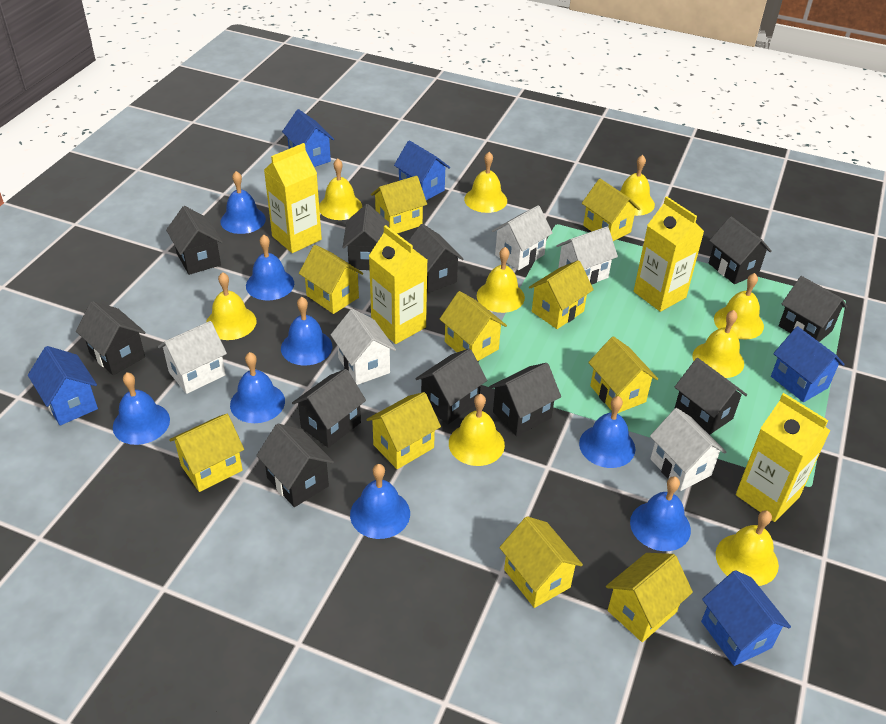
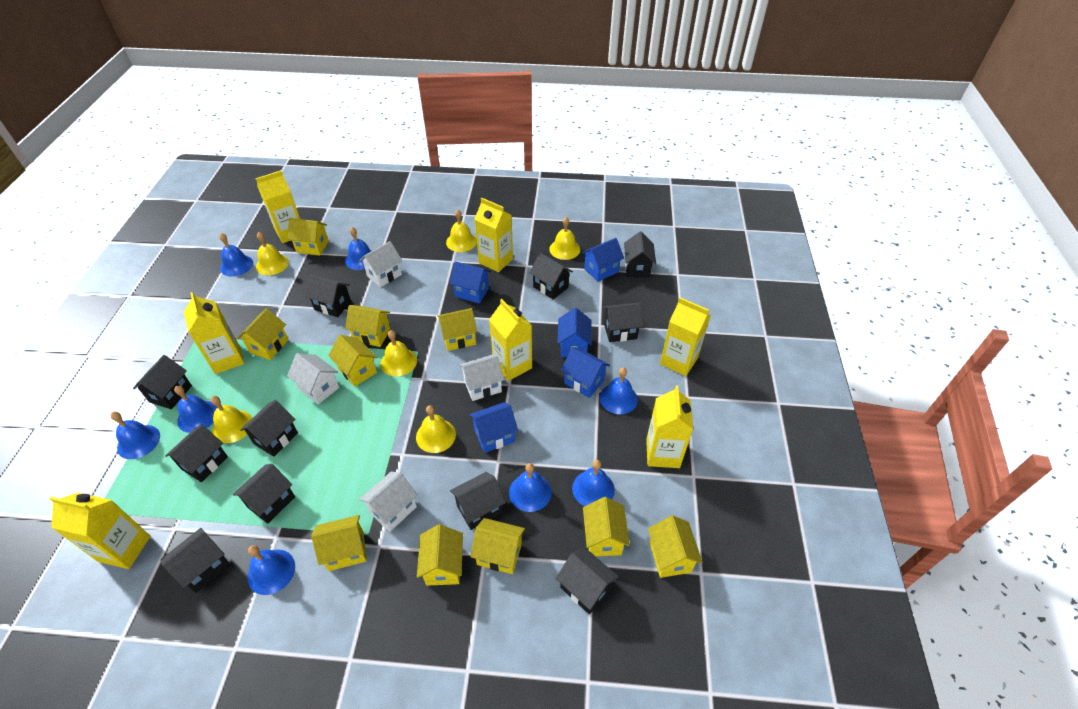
white house: 5 -> 4
yellow bell: 9 -> 6
yellow carton: 4 -> 7

